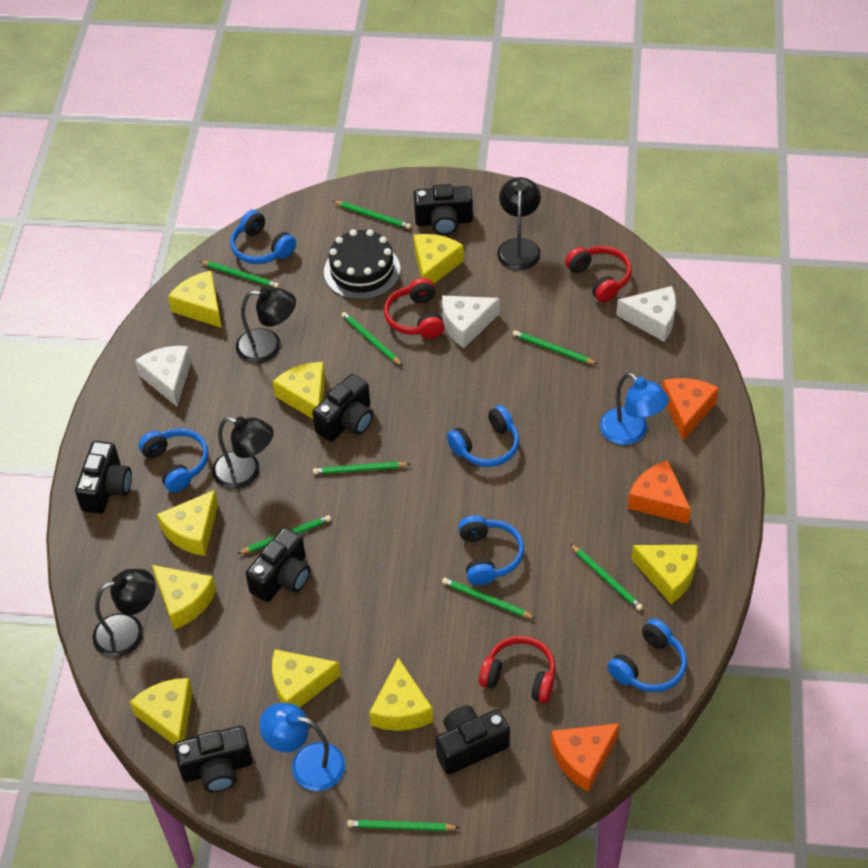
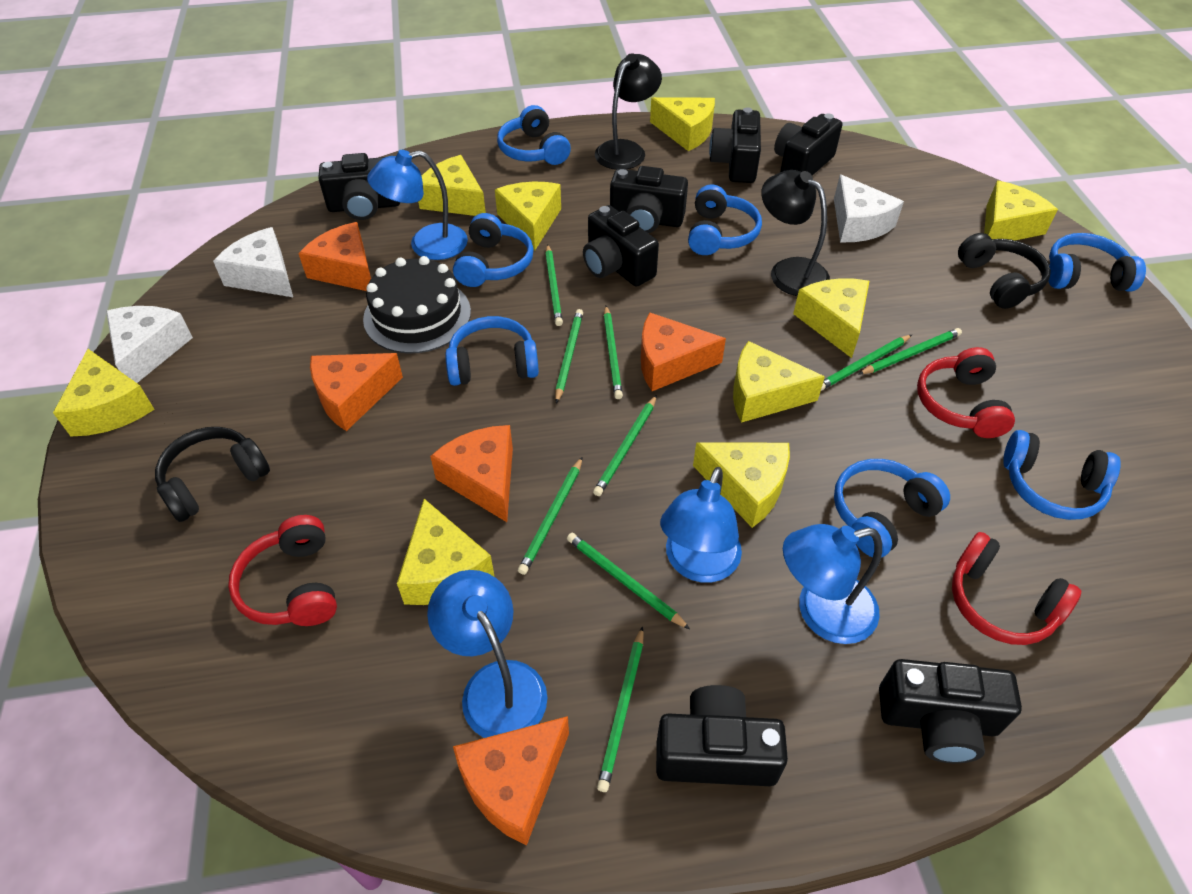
black camera: 6 -> 7
black headphones: 0 -> 2
black lamp: 4 -> 2
blue headphones: 5 -> 7
blue lamp: 2 -> 4
orange cheese: 3 -> 5

